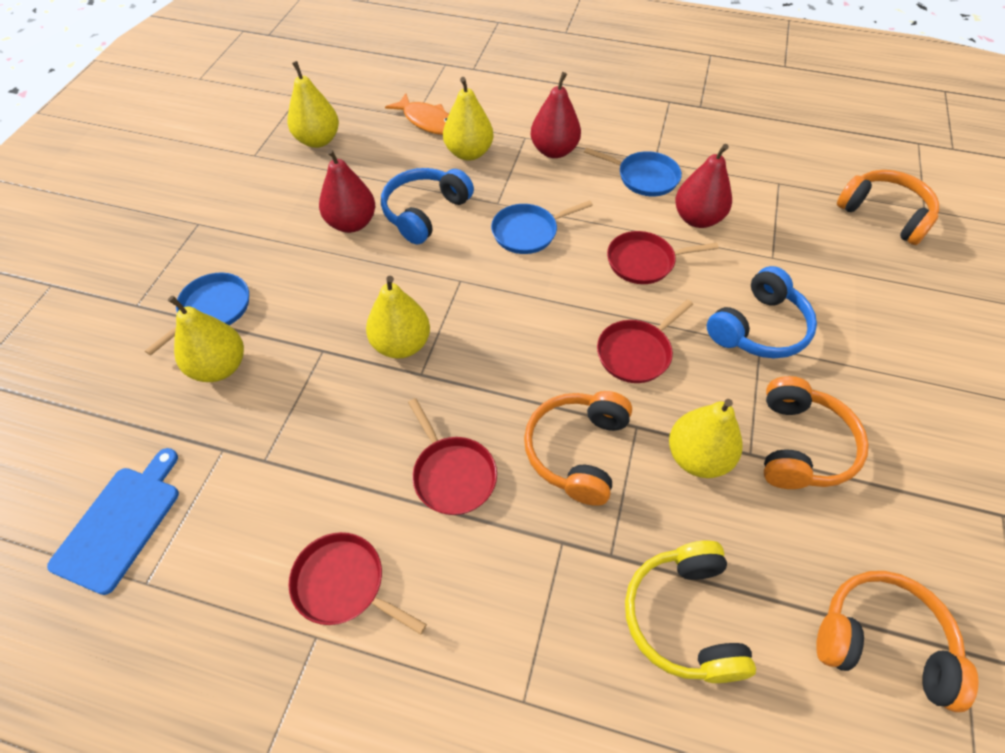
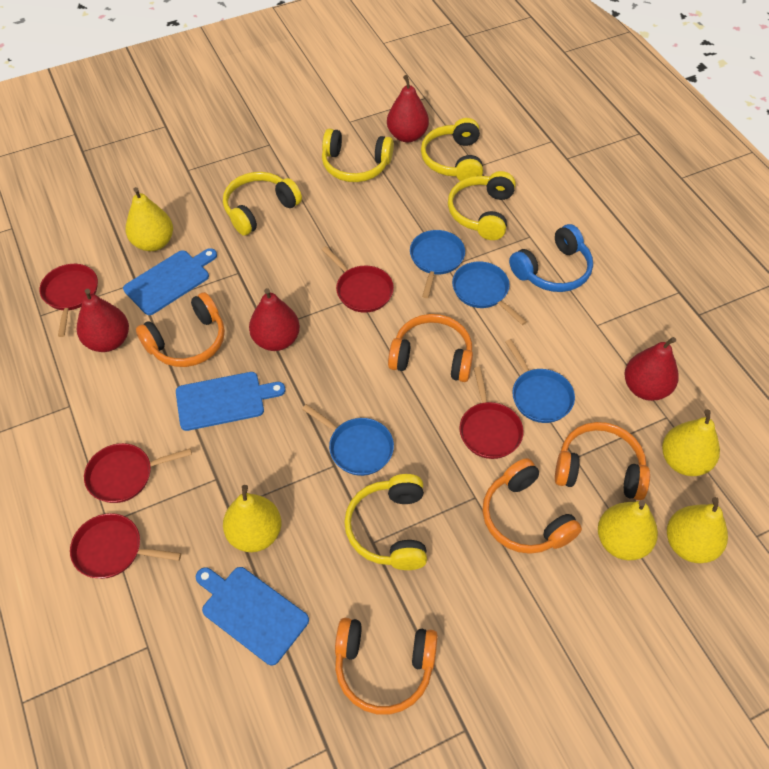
blue cutting board: 1 -> 3
blue headphones: 2 -> 1
blue pan: 3 -> 4
orange fish: 1 -> 0
orange headphones: 4 -> 5
red pan: 4 -> 5
red pear: 3 -> 4
yellow headphones: 1 -> 5

